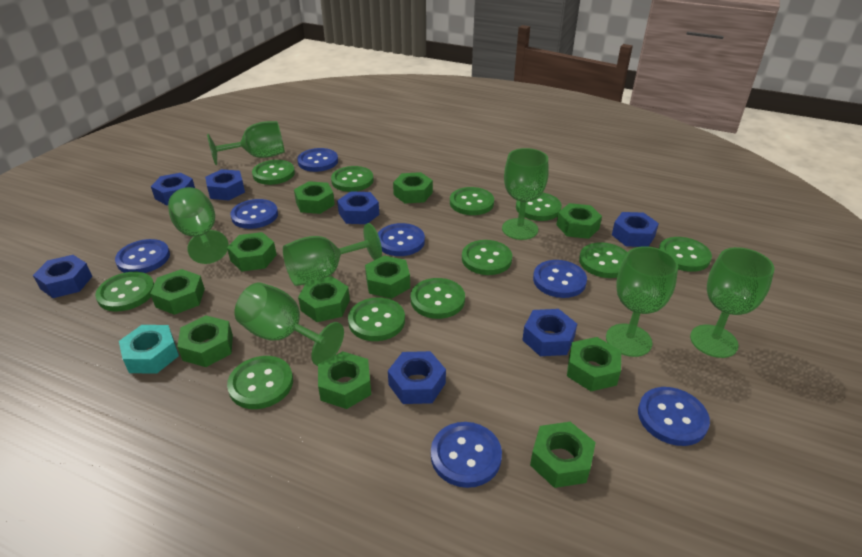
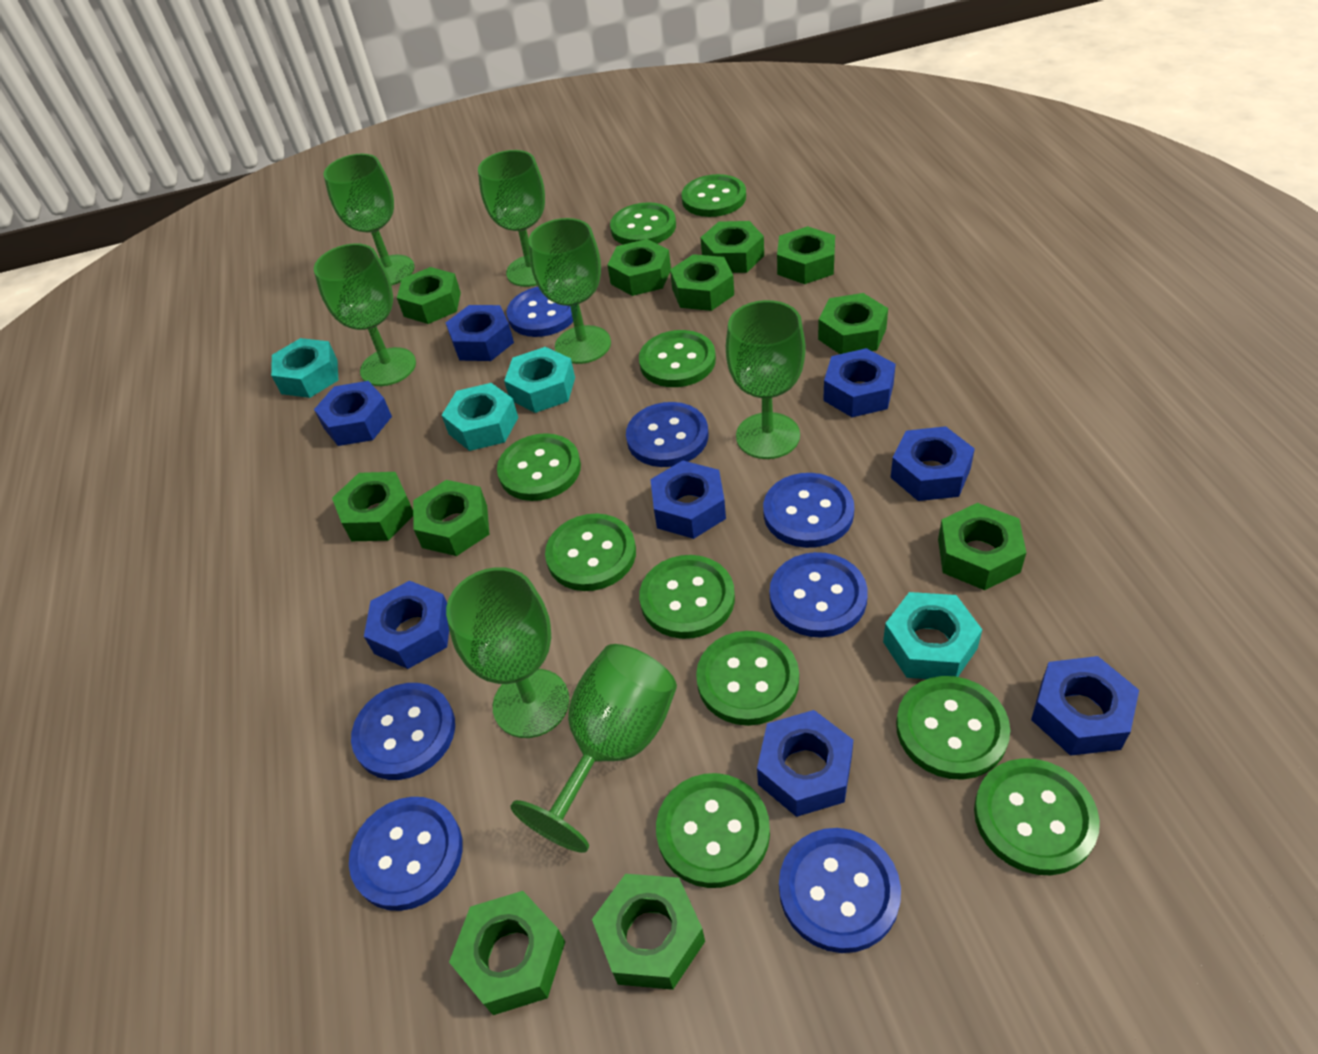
blue nut: 7 -> 8
green button: 11 -> 10
turquoise nut: 1 -> 4

